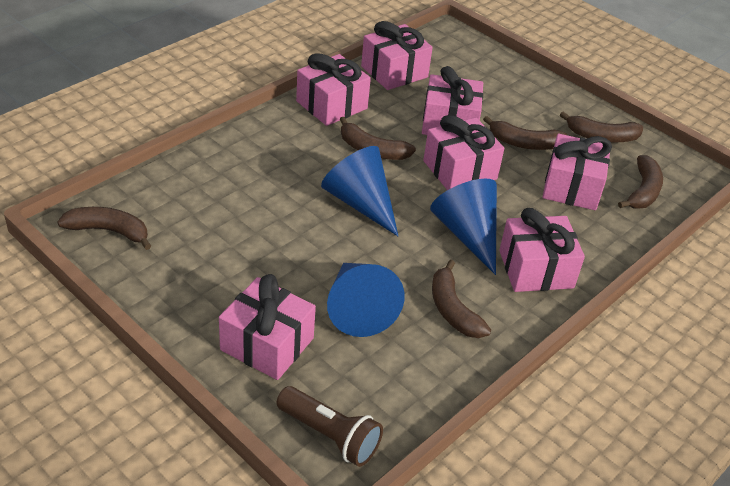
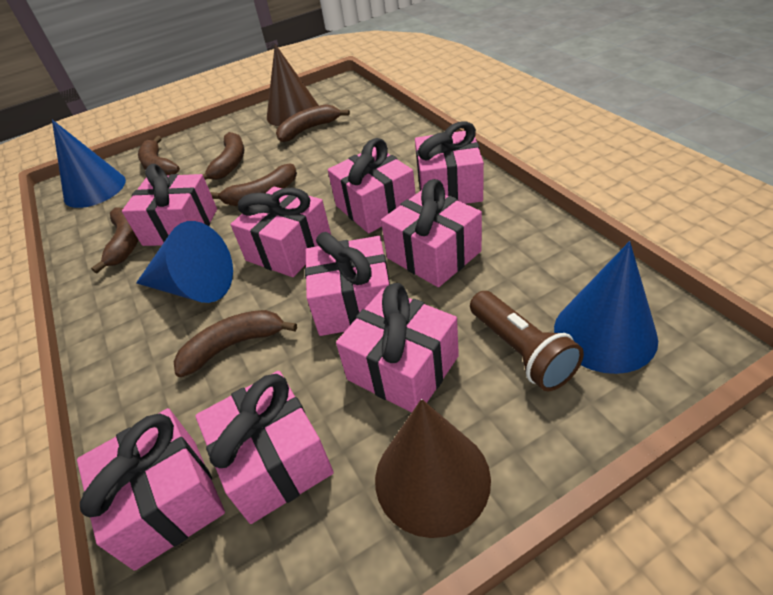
brown cone: 0 -> 2
pink gift: 7 -> 9

